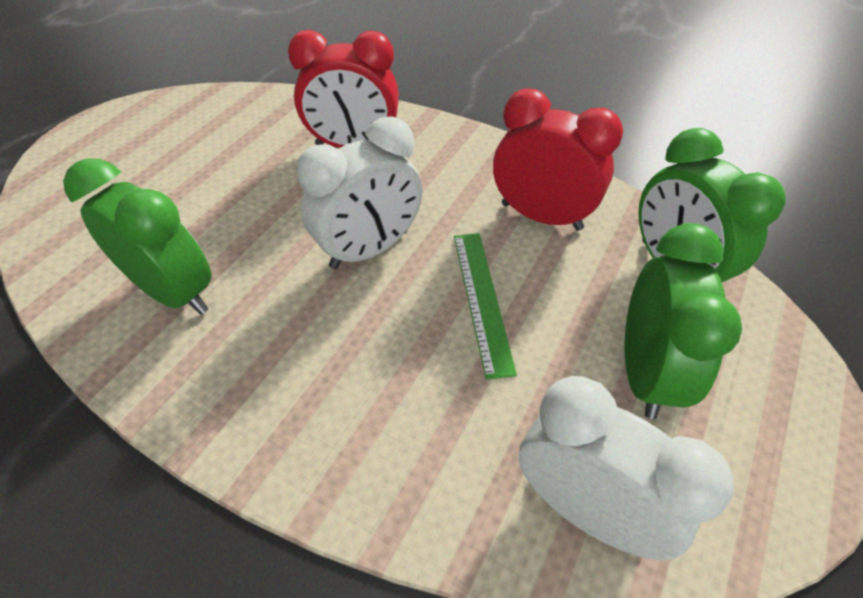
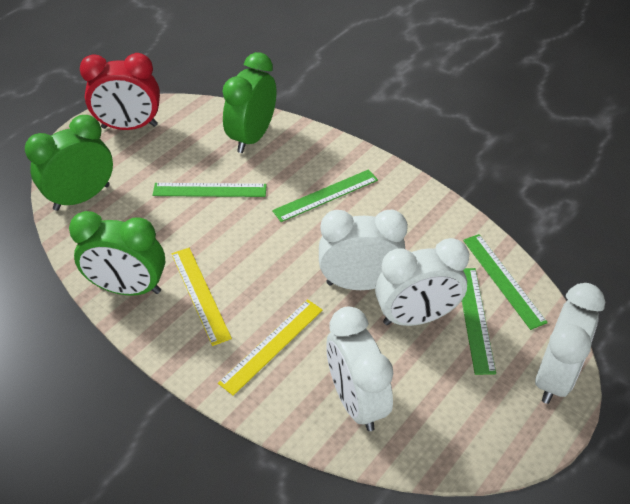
green ruler: 1 -> 4
red clock: 2 -> 1
white clock: 2 -> 4
yellow ruler: 0 -> 2

